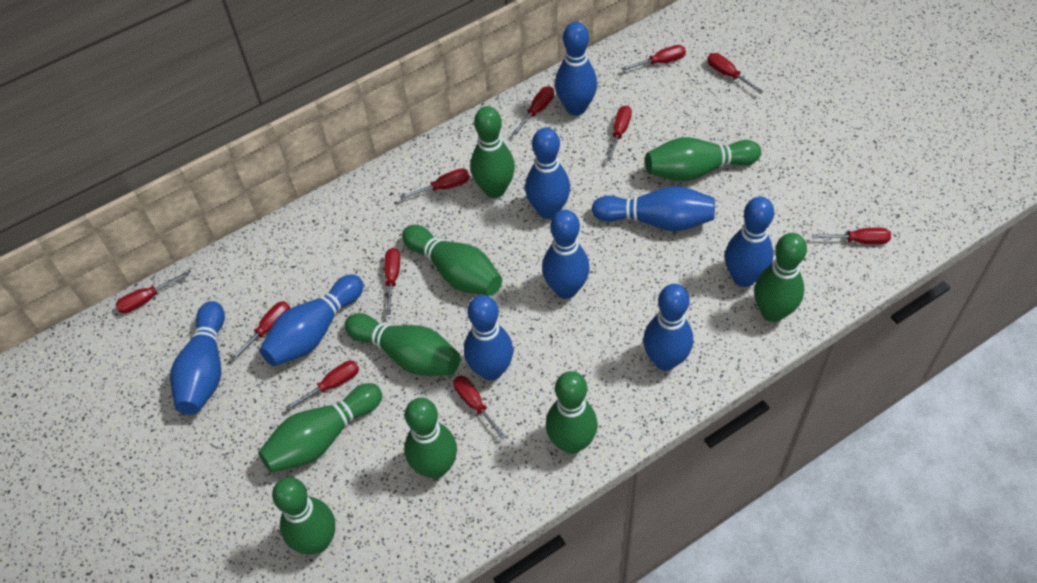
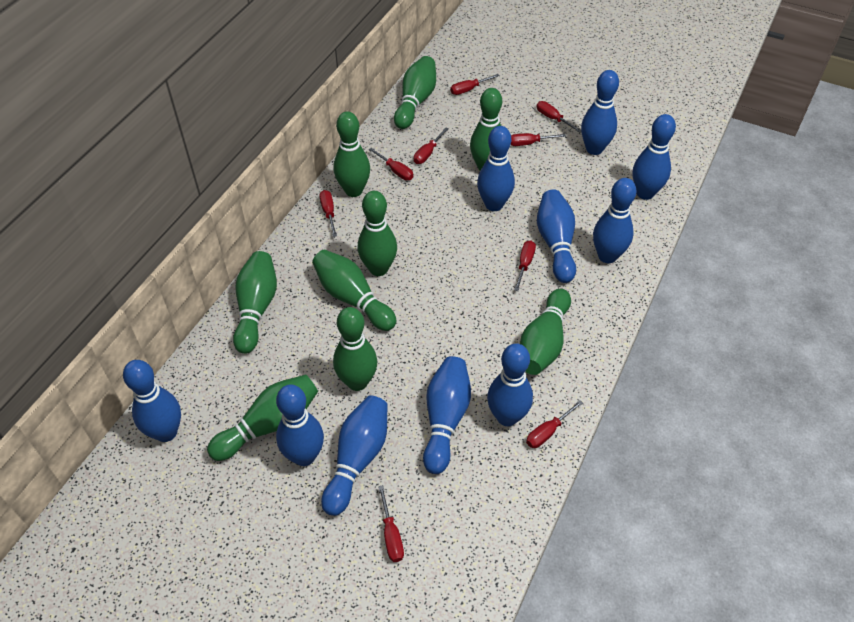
blue bowling pin: 9 -> 10
red screwdriver: 11 -> 9

